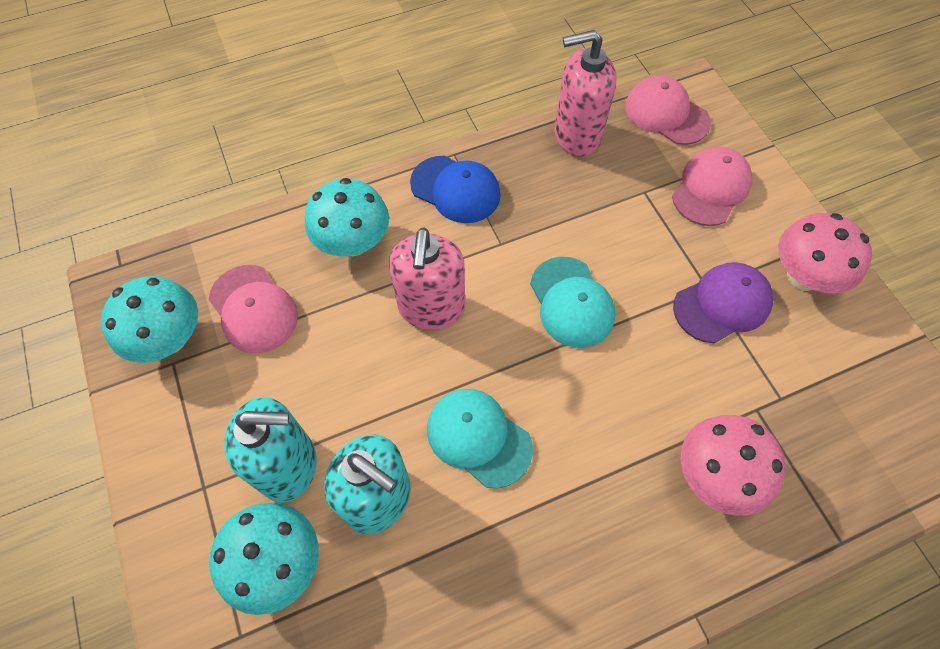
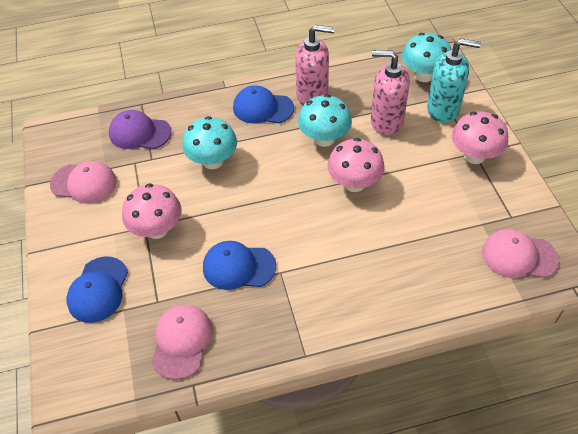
blue cap: 1 -> 3
pink mushroom: 2 -> 3
turquoise cap: 2 -> 0
turquoise soap dispenser: 2 -> 1

